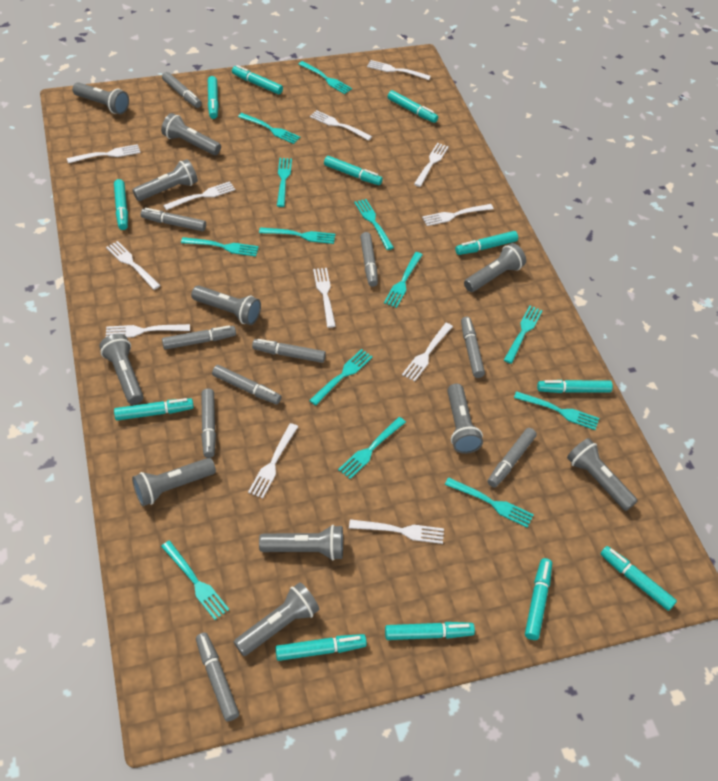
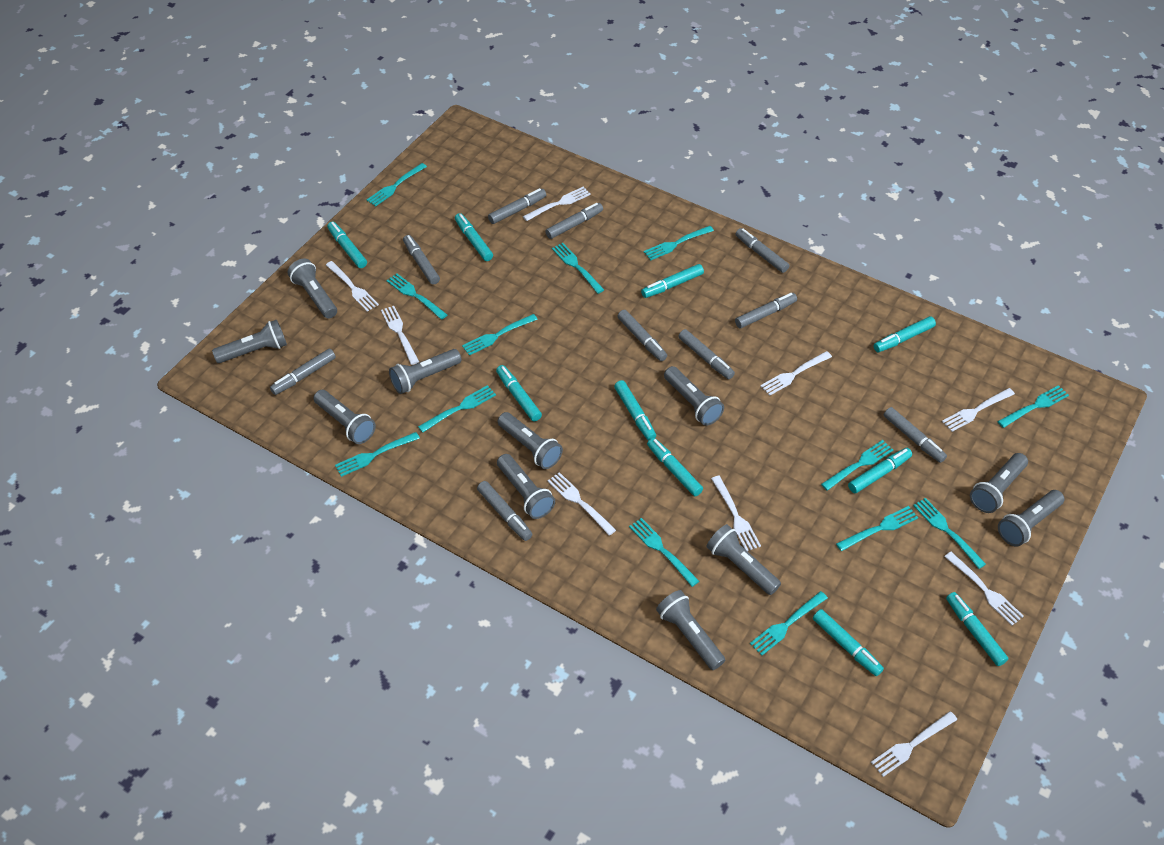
turquoise marker: 12 -> 10
white fork: 12 -> 9

